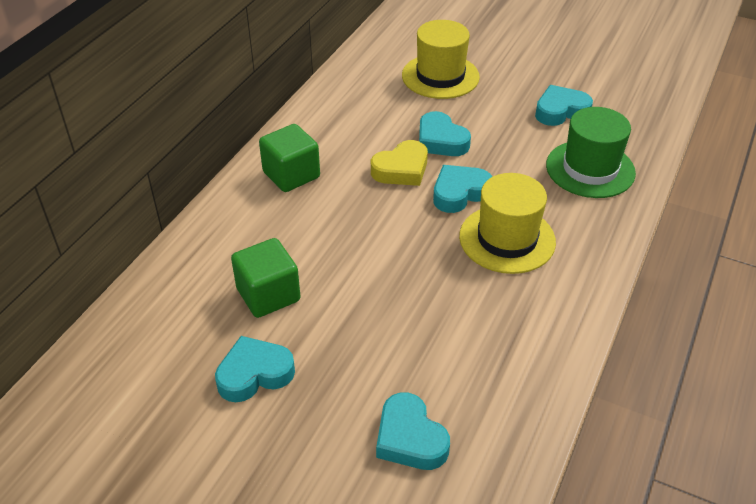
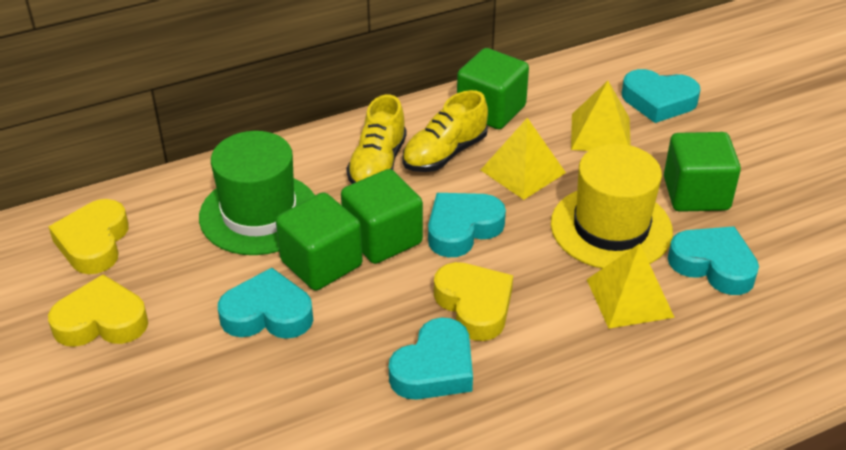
green cube: 2 -> 4
yellow hat: 2 -> 1
yellow heart: 1 -> 3
yellow pyramid: 0 -> 3
yellow shoe: 0 -> 2

